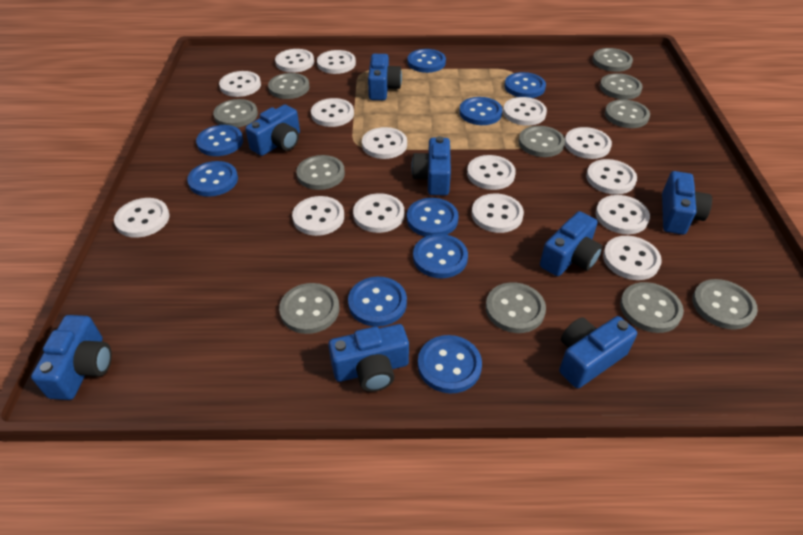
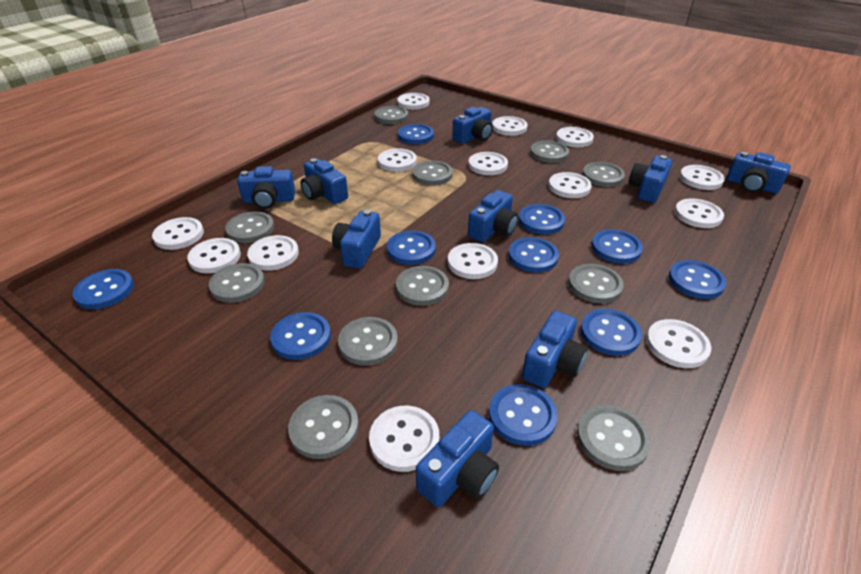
blue button: 9 -> 10
blue camera: 8 -> 9
white button: 15 -> 14

